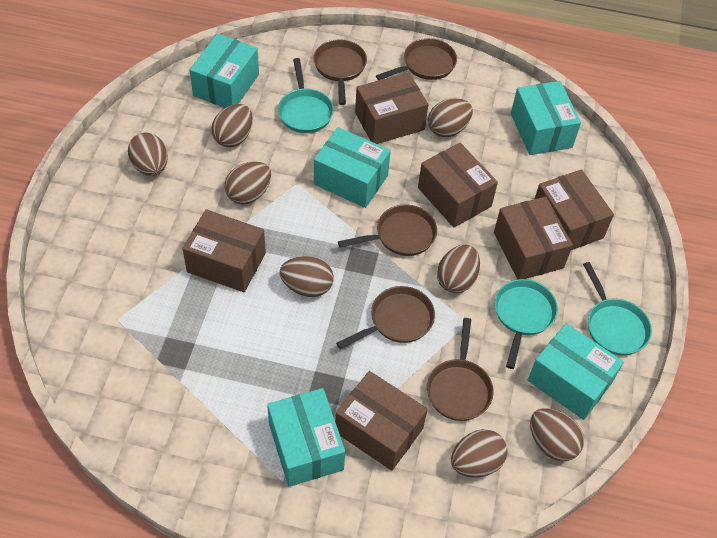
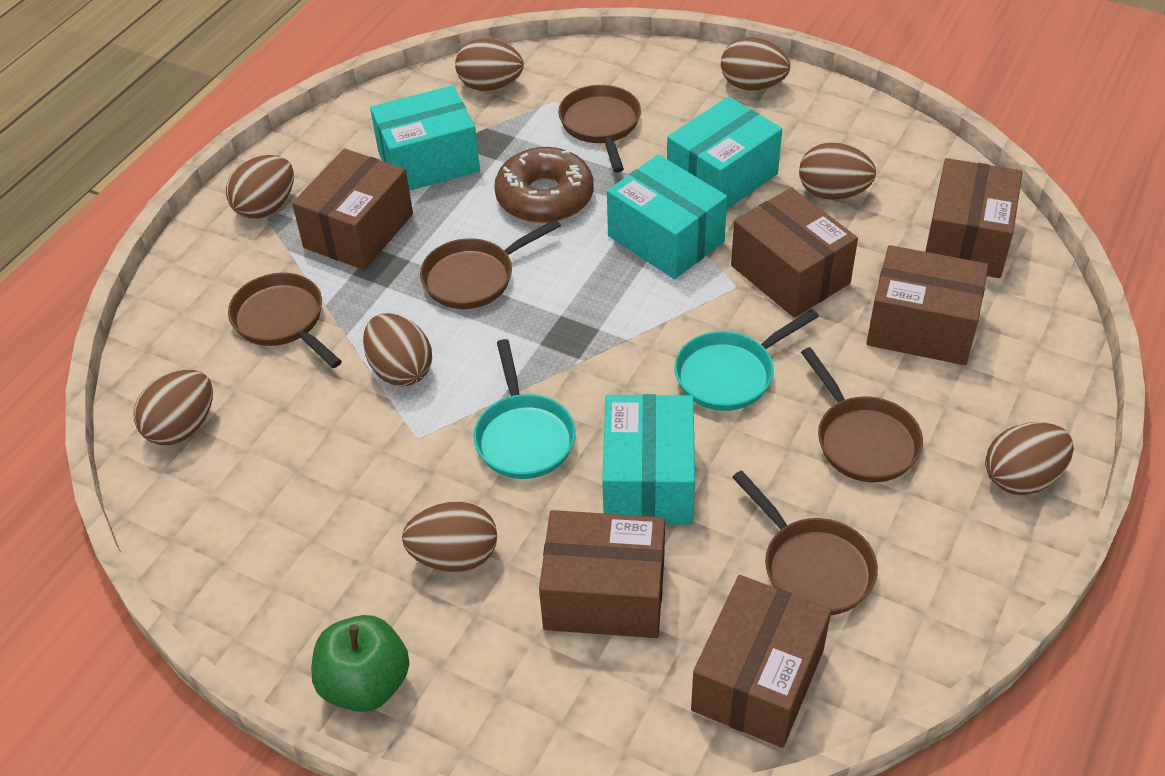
brown donut: 0 -> 1
green apple: 0 -> 1
turquoise box: 5 -> 4
turquoise pan: 3 -> 2

